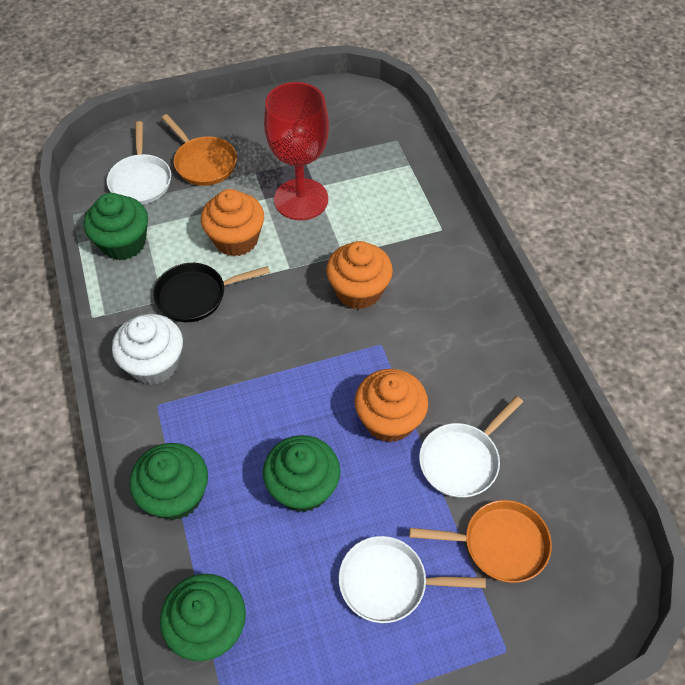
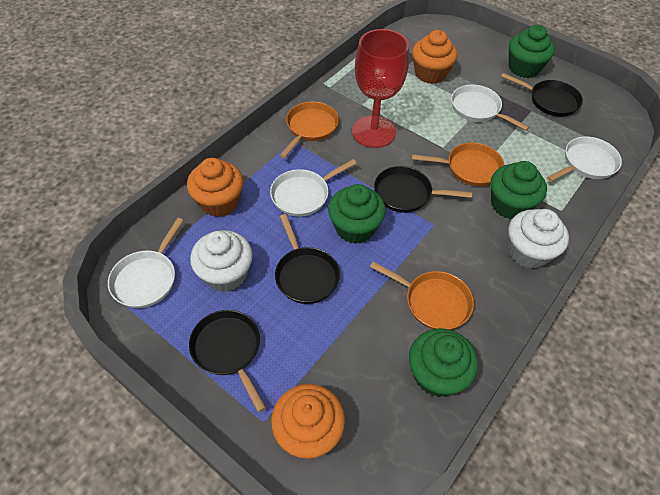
black pan: 1 -> 4
orange pan: 2 -> 3
white cupcake: 1 -> 2
white pan: 3 -> 4

